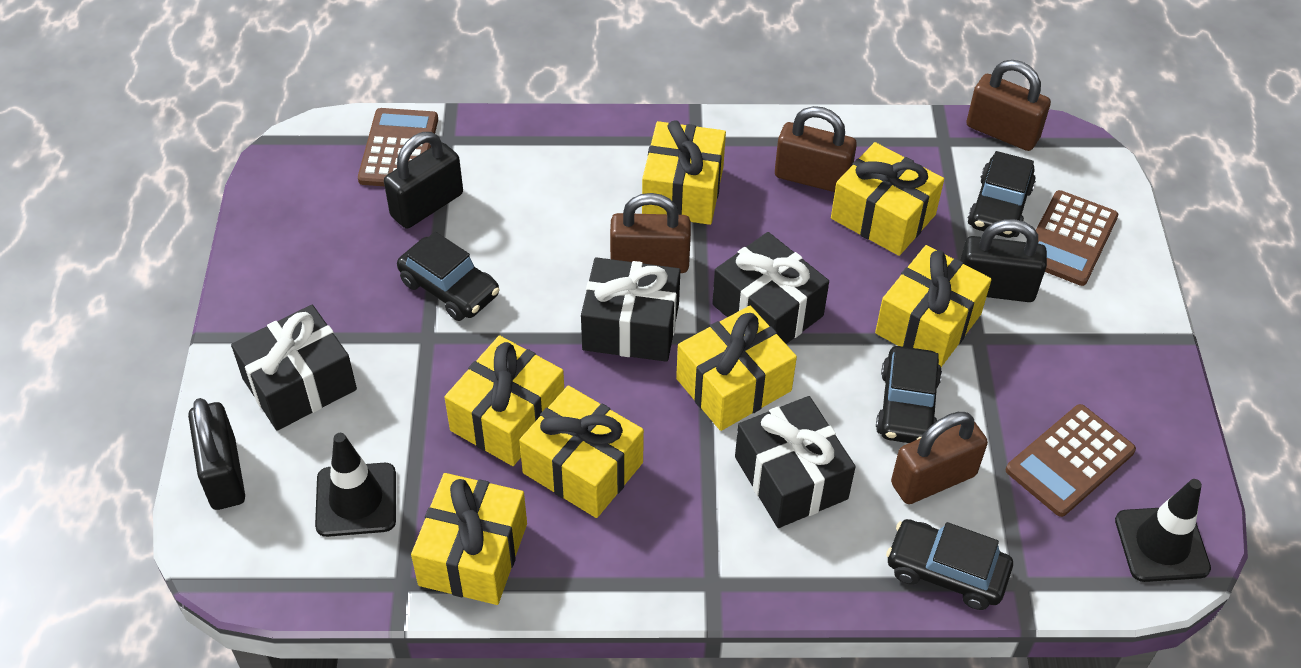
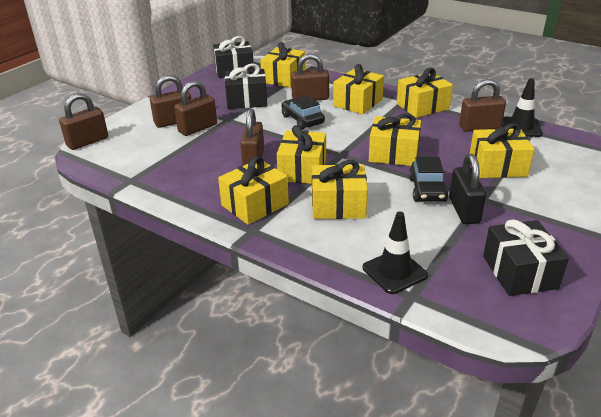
black car: 4 -> 2
black gift: 4 -> 3
black padlock: 3 -> 1
brown calculator: 3 -> 0
brown padlock: 4 -> 6
yellow gift: 7 -> 8

